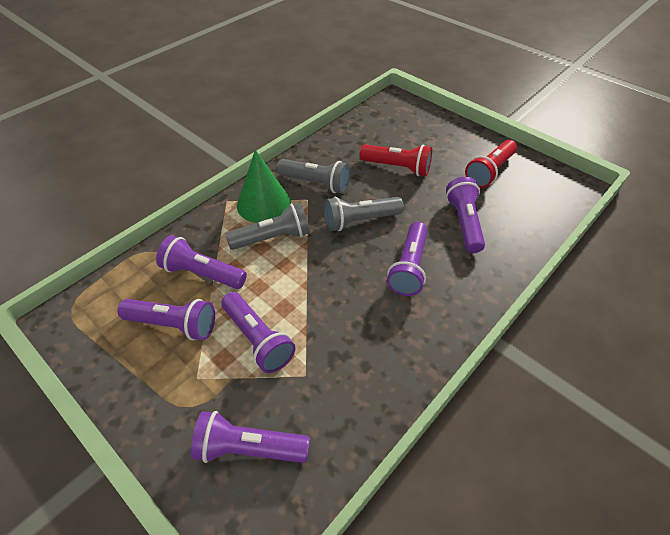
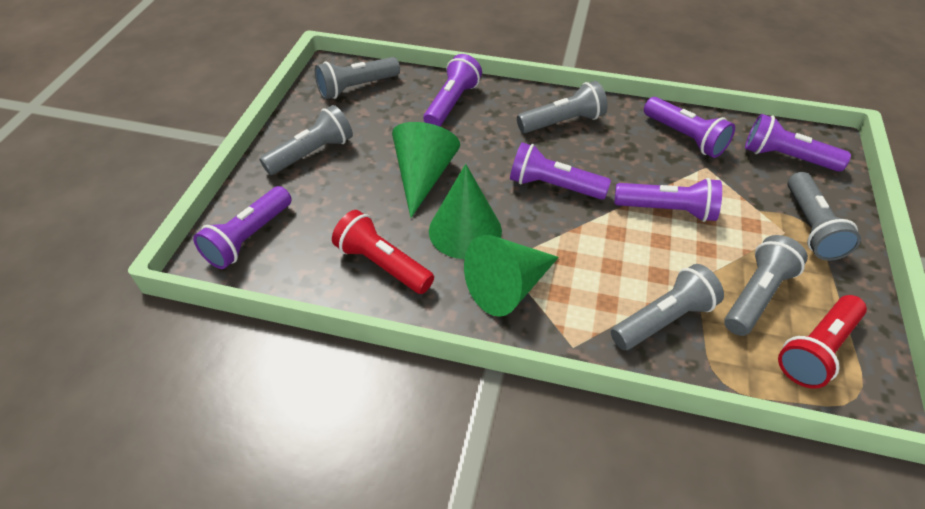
green cone: 1 -> 3
grey flashlight: 3 -> 6

